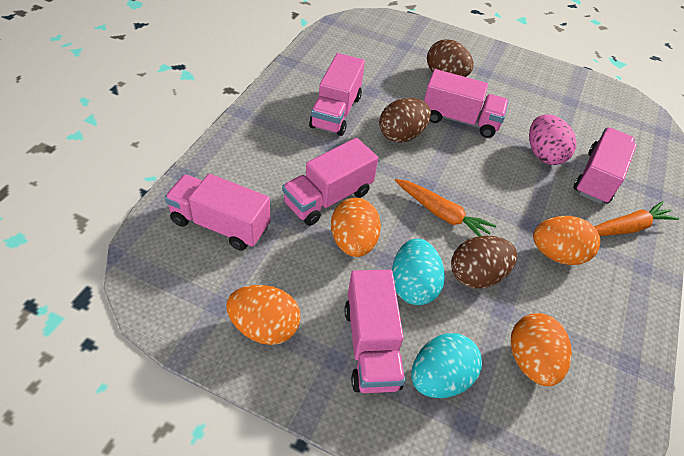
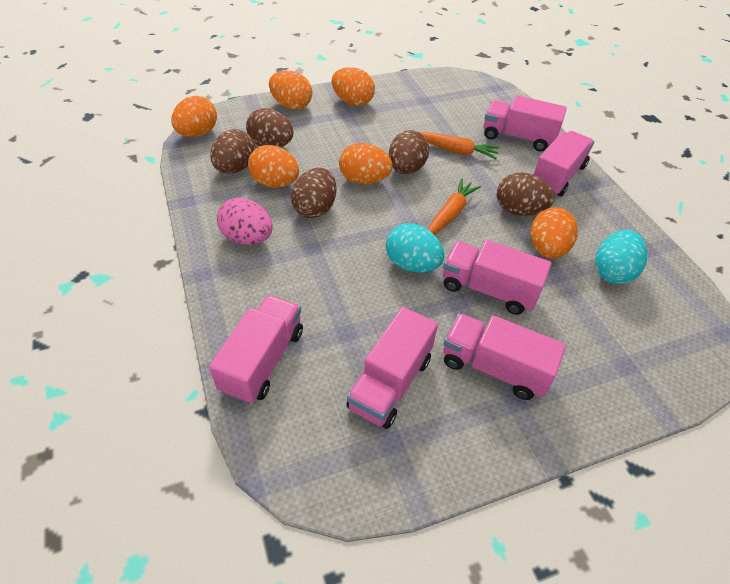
brown egg: 3 -> 5
orange egg: 4 -> 6

